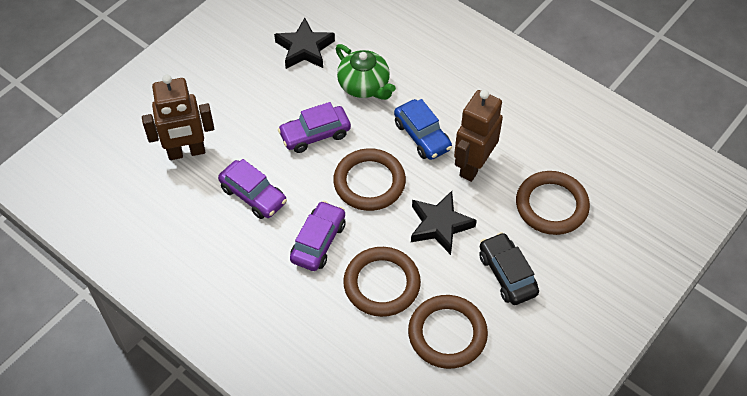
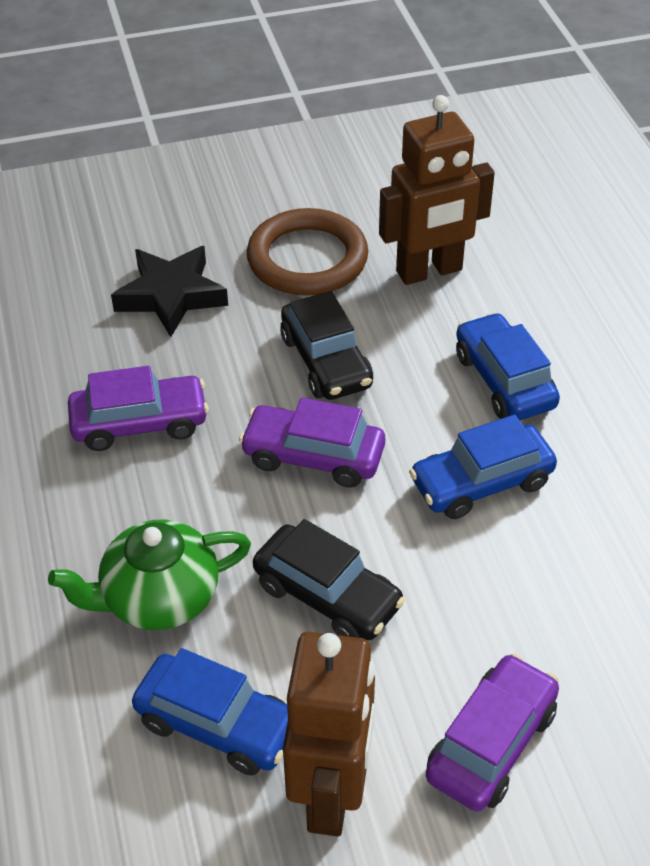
black car: 1 -> 2
black star: 2 -> 1
blue car: 1 -> 3
brown ring: 4 -> 1

